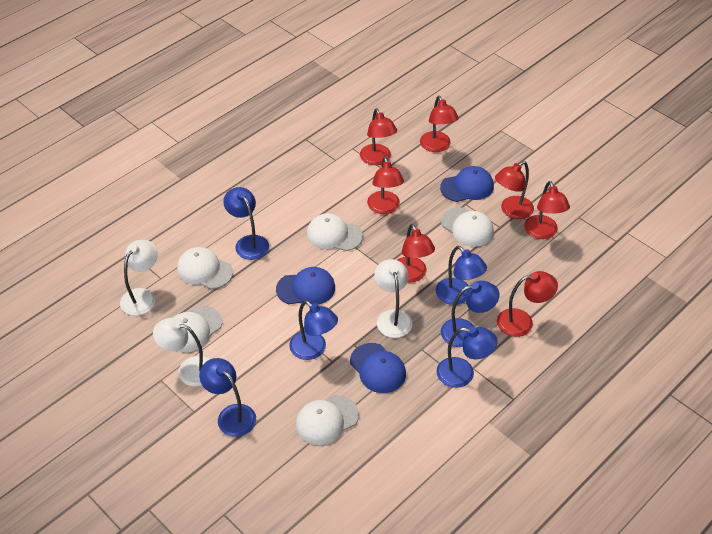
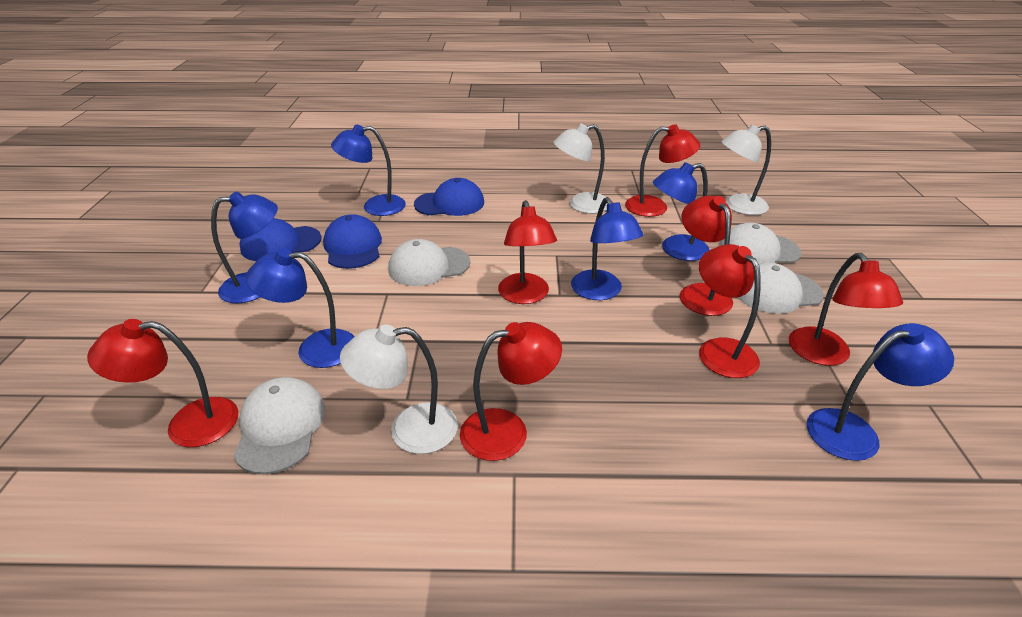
white cap: 5 -> 4

